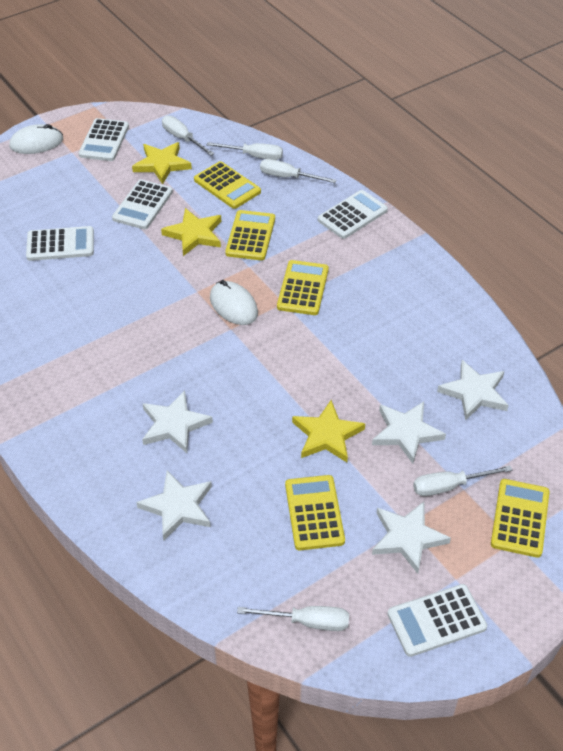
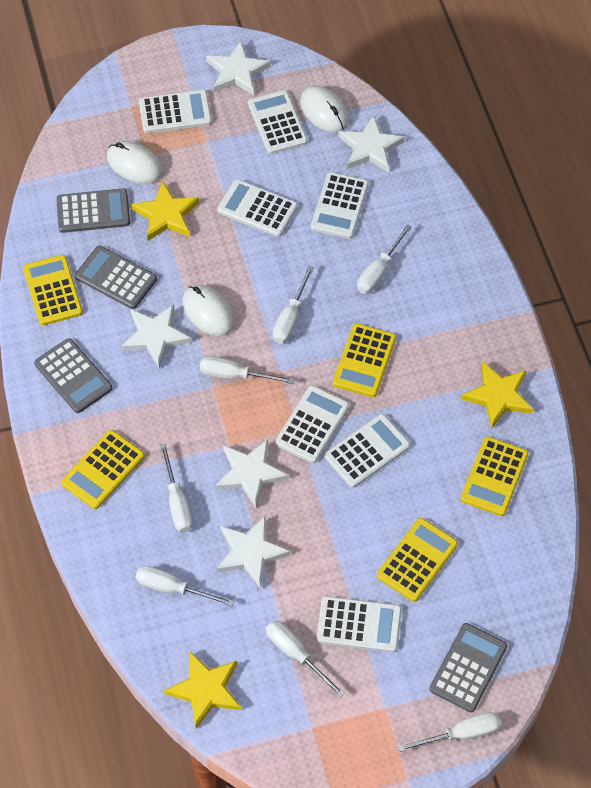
grey calculator: 0 -> 4
white calculator: 5 -> 7
white mouse: 2 -> 3
white screwdriver: 5 -> 7

